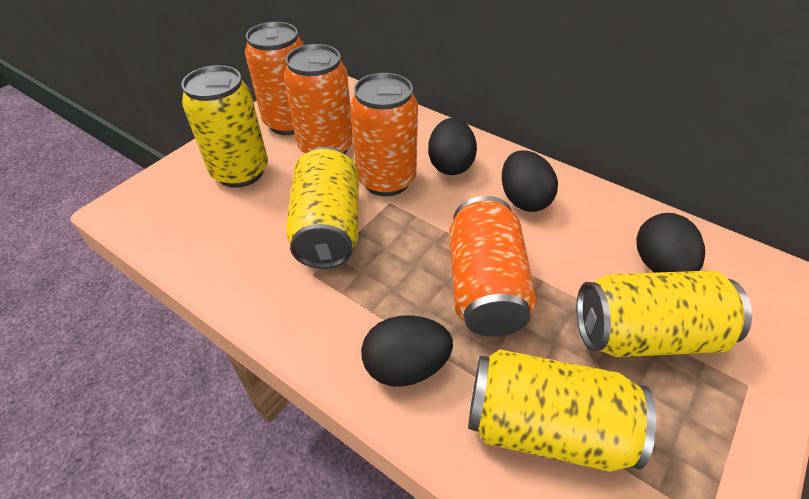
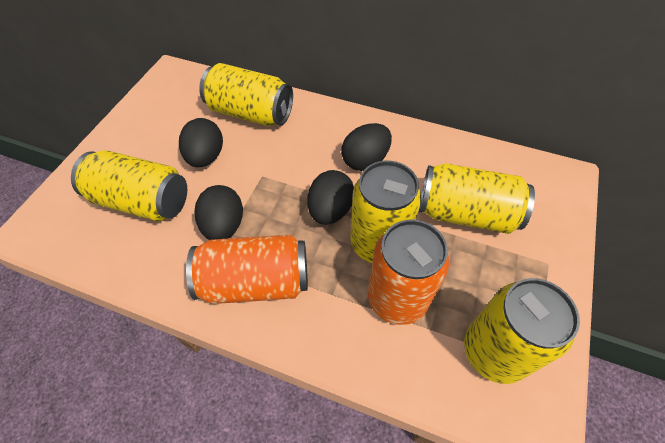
orange can: 4 -> 2
yellow can: 4 -> 5

